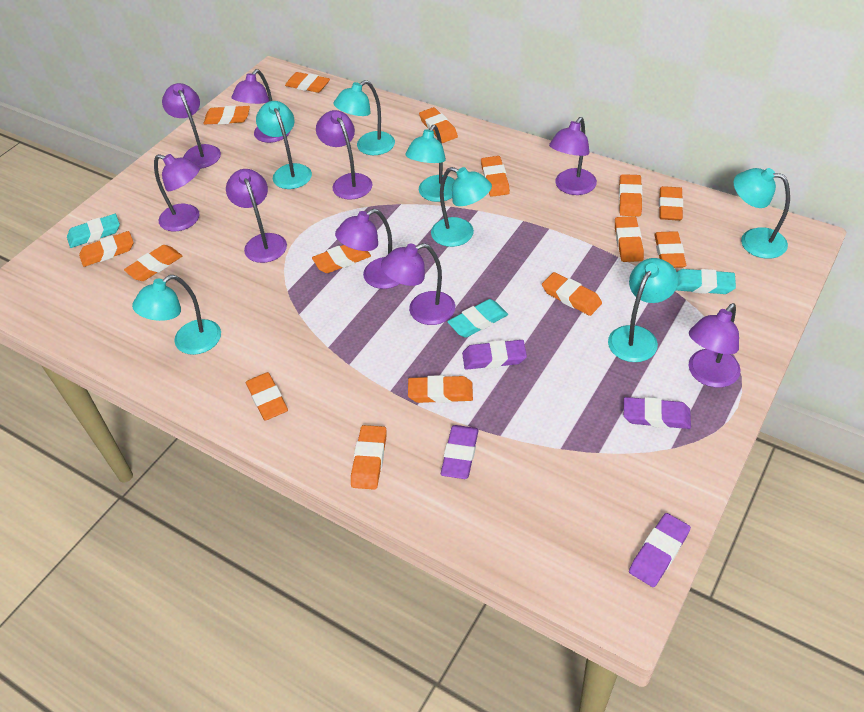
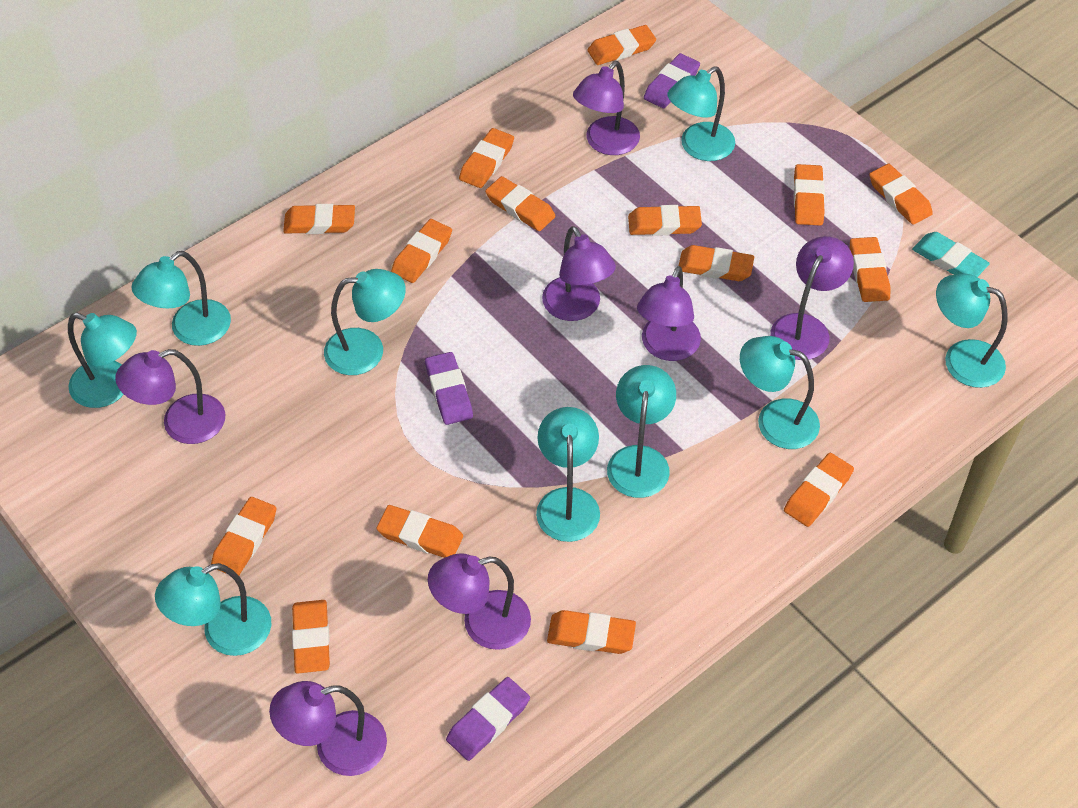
purple eraser: 4 -> 3
purple lamp: 9 -> 7
turquoise eraser: 3 -> 1
turquoise lamp: 7 -> 9

